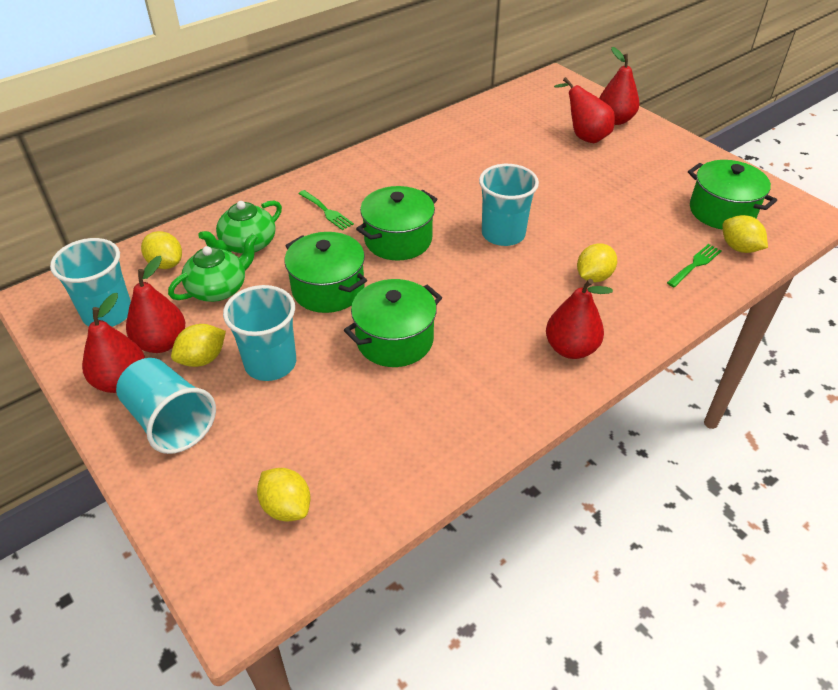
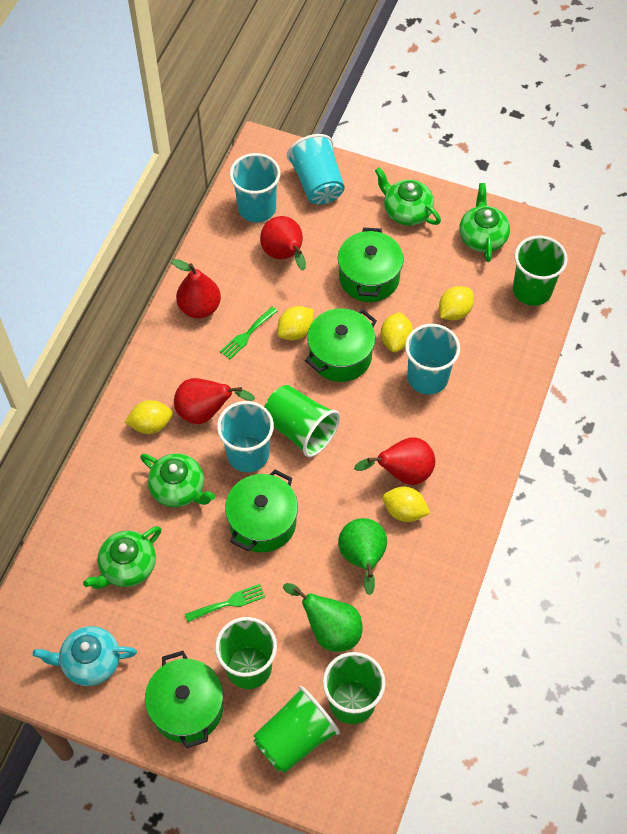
green cup: 0 -> 5
green pear: 0 -> 2
green teapot: 2 -> 4
red pear: 5 -> 4
turquoise teapot: 0 -> 1

